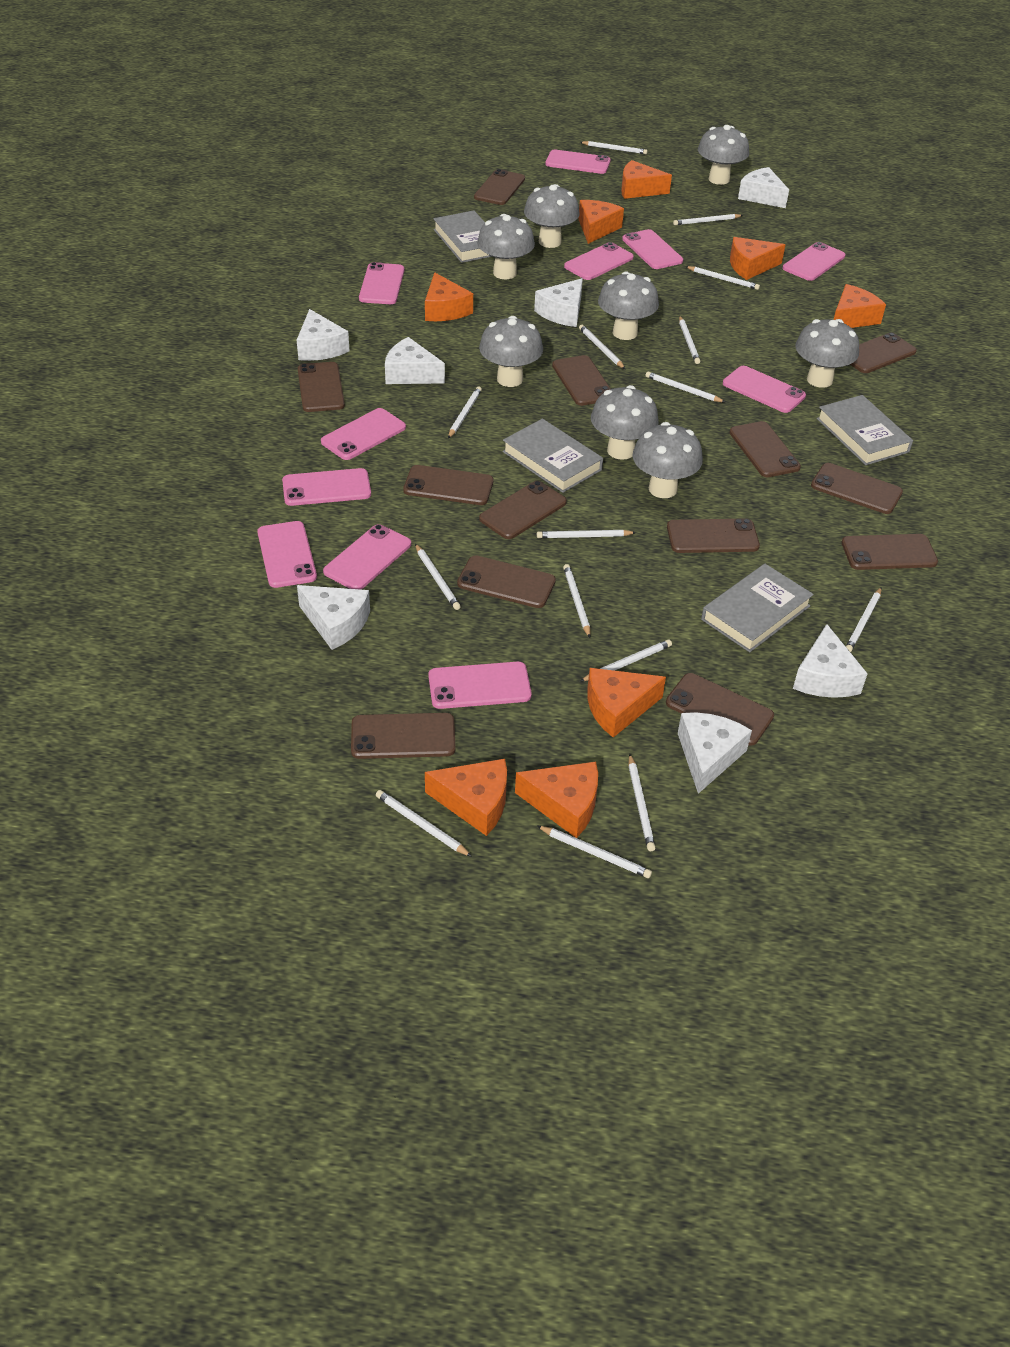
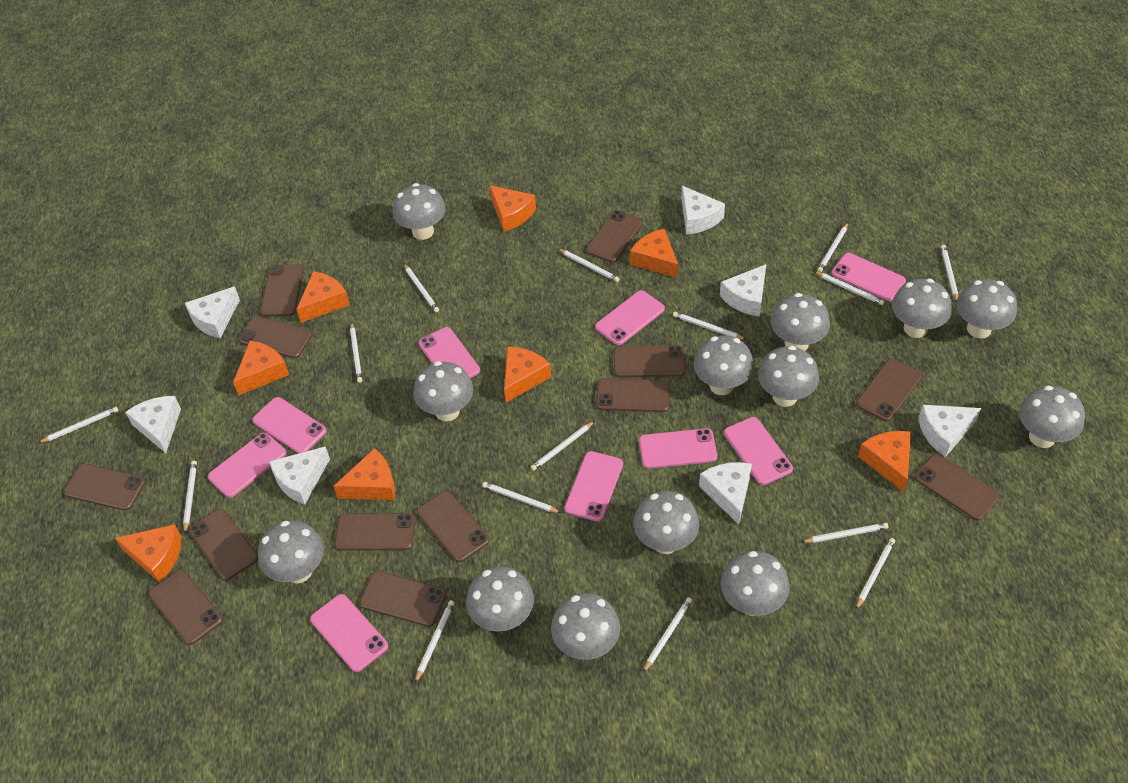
grey book: 4 -> 0
grey mushroom: 8 -> 13
pink phone: 11 -> 9

